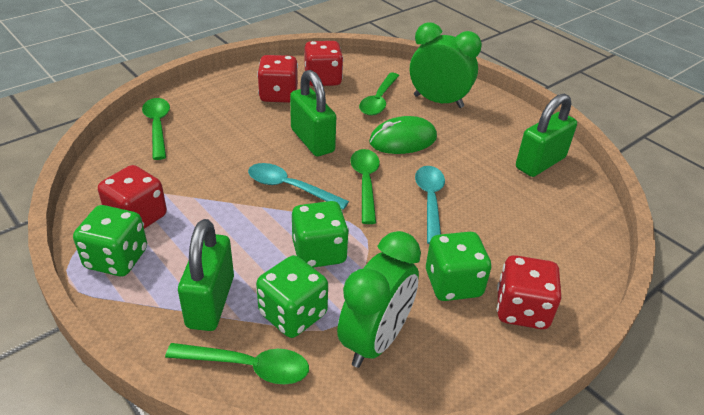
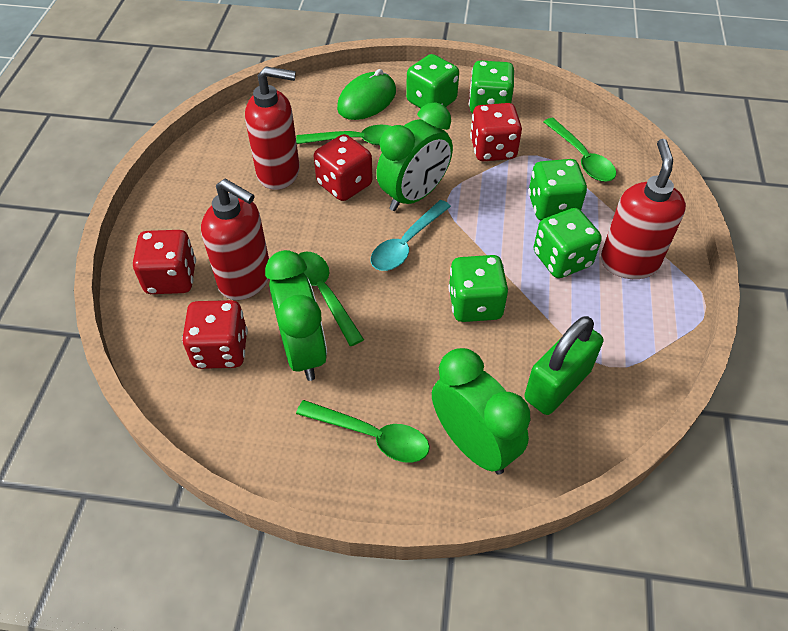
green clock: 2 -> 3
green dice: 4 -> 5
green padlock: 3 -> 1
red soap dispenser: 0 -> 3
turquoise spoon: 2 -> 1

